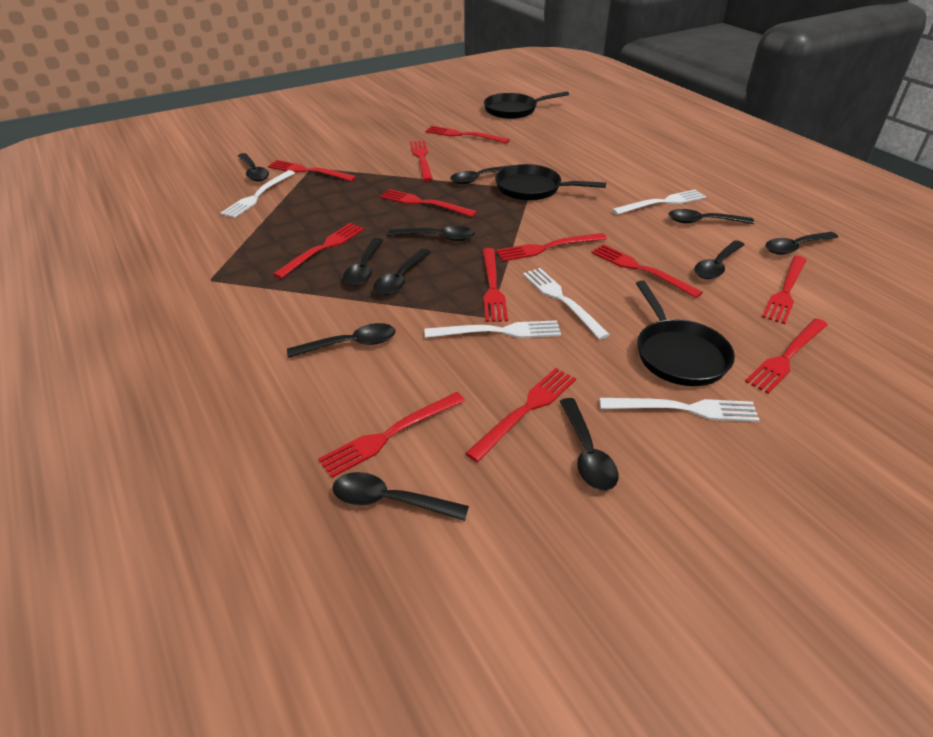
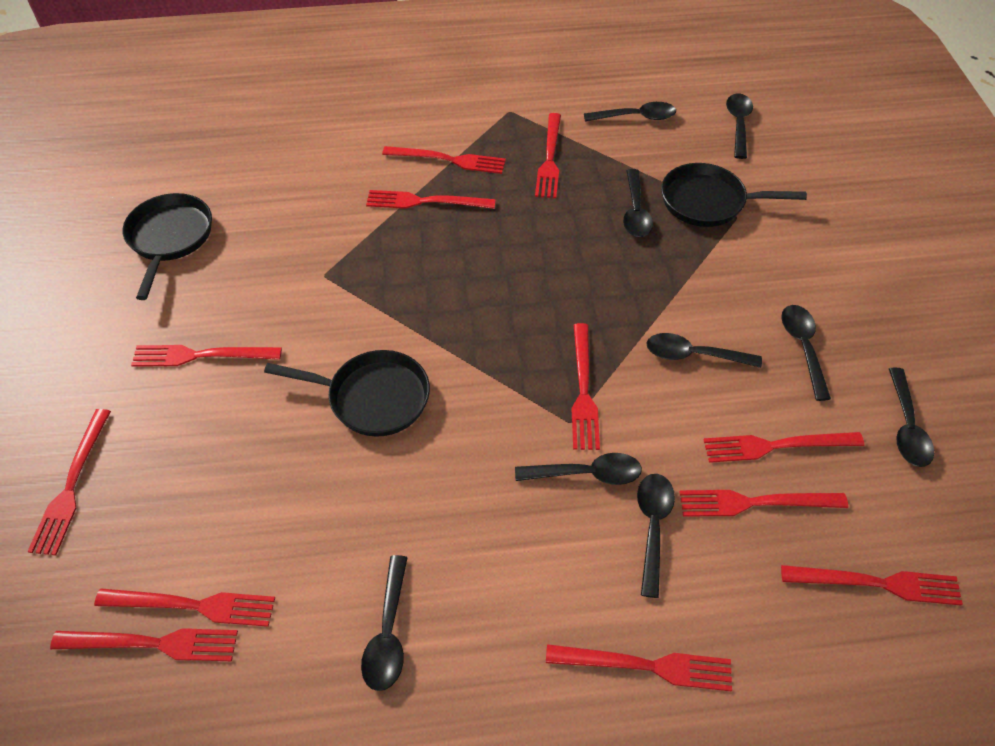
black spoon: 11 -> 9
white fork: 5 -> 0

